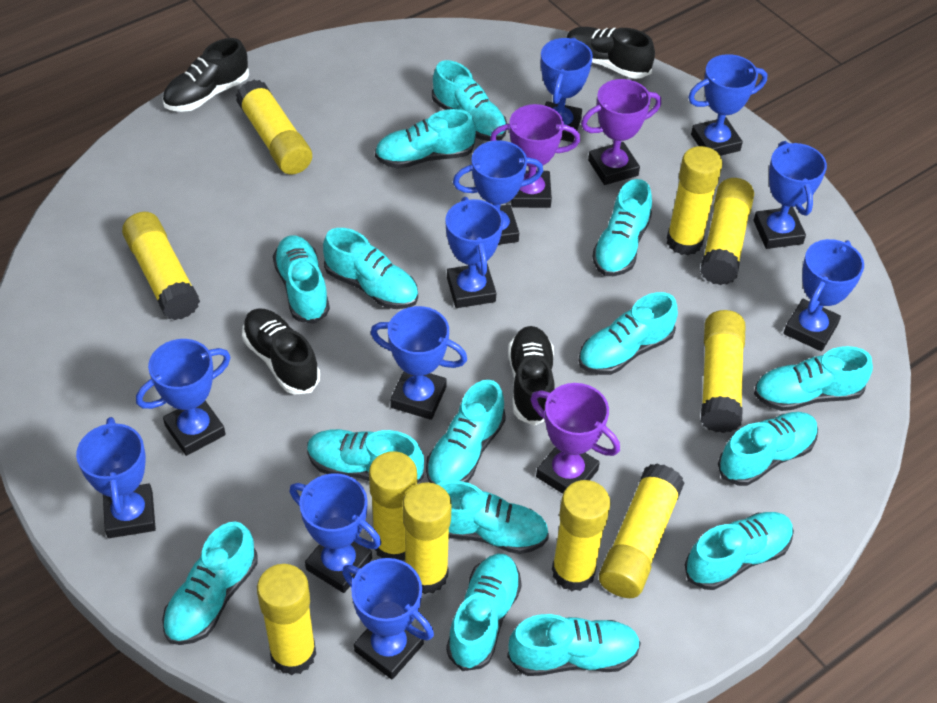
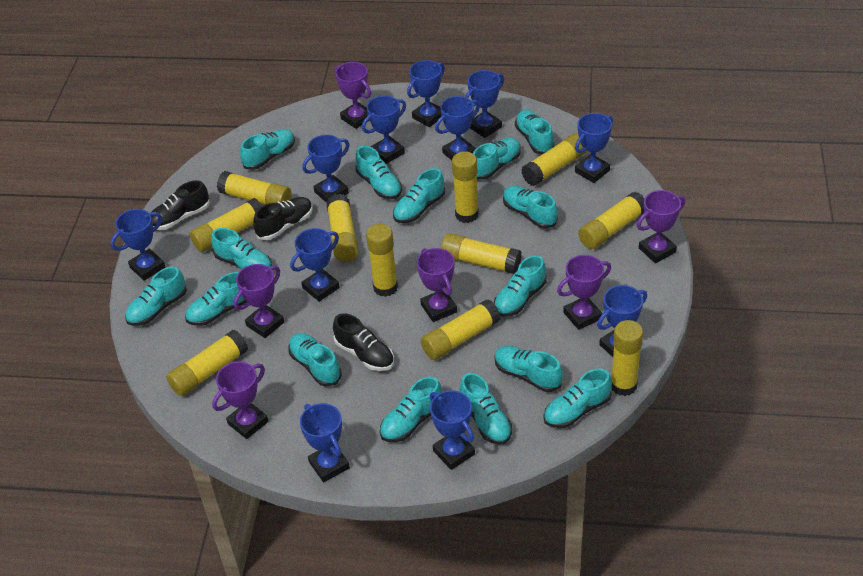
black shoe: 4 -> 3
purple trophy: 3 -> 6
yellow glue stick: 10 -> 11

